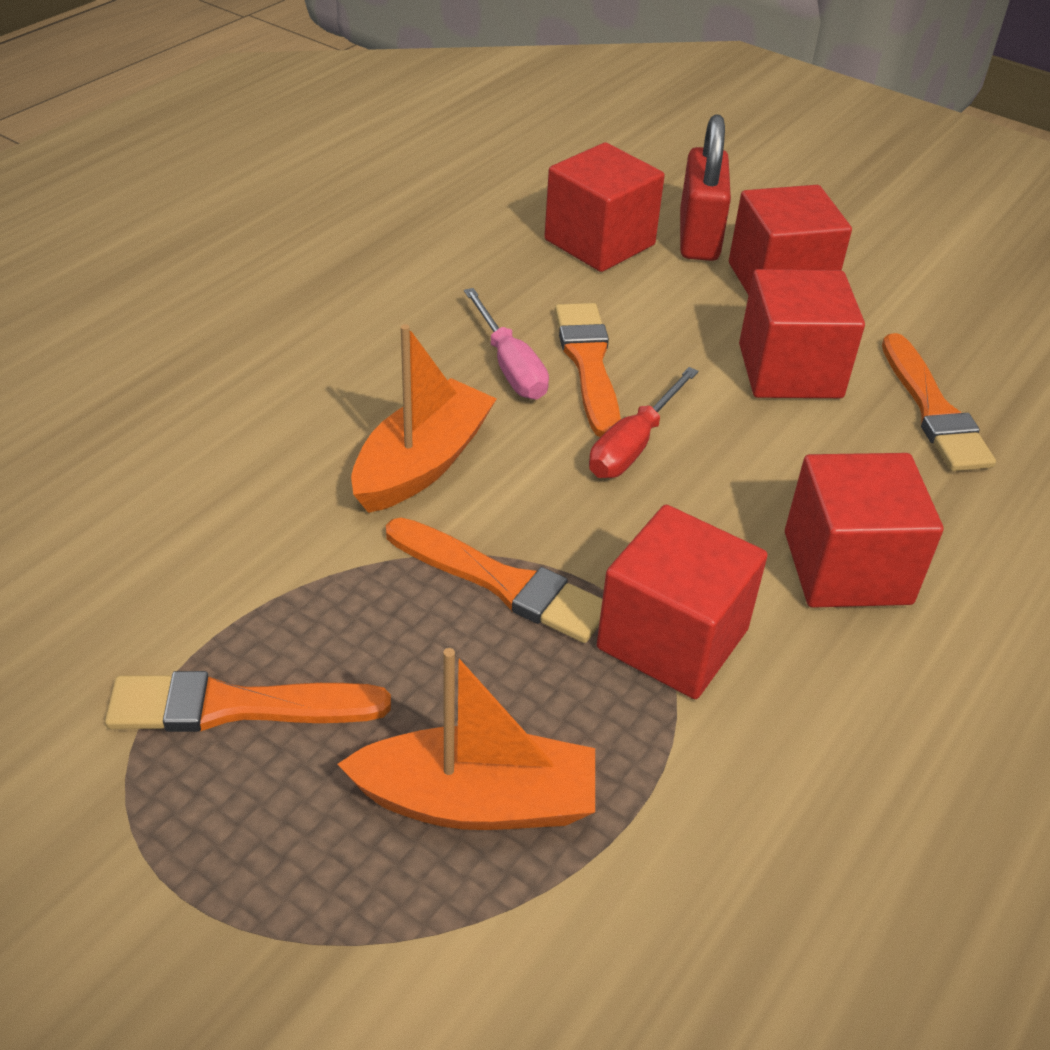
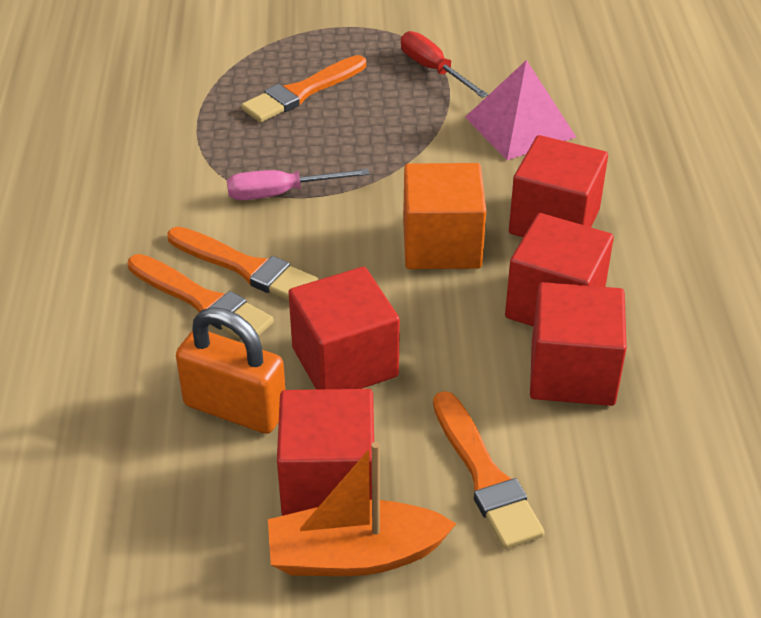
orange boat: 2 -> 1
orange cube: 0 -> 1
orange padlock: 0 -> 1
pink pyramid: 0 -> 1
red padlock: 1 -> 0

